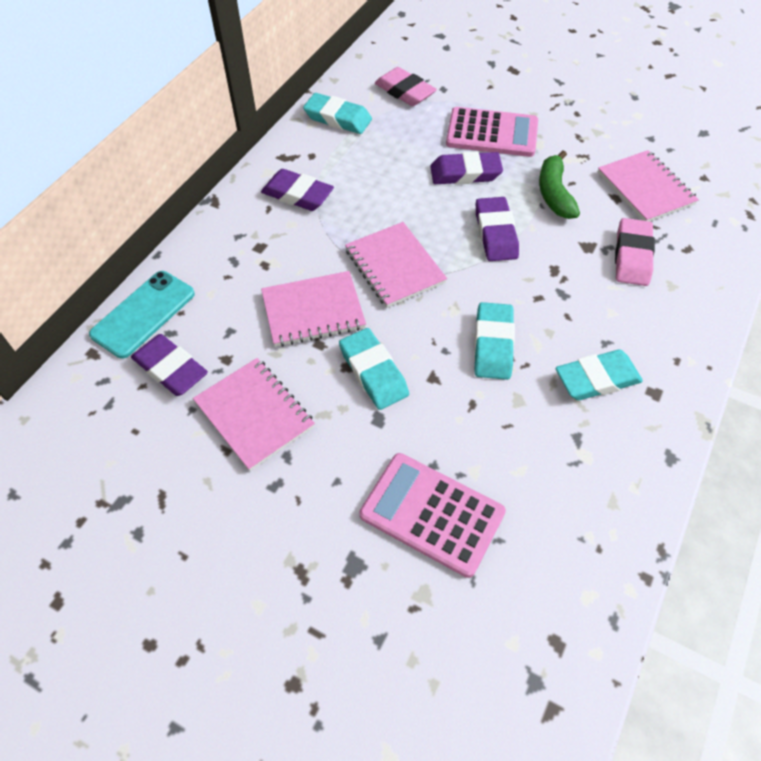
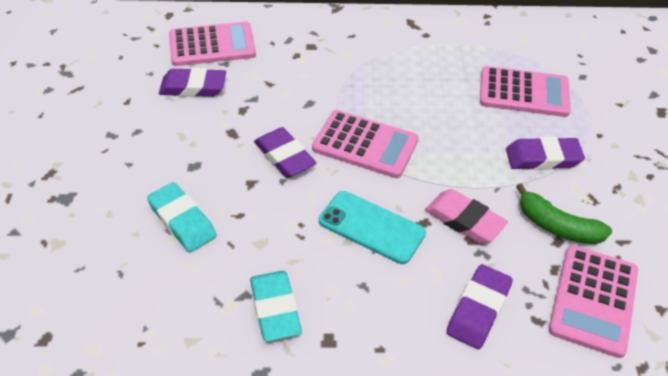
pink calculator: 2 -> 4
pink eraser: 2 -> 1
pink notebook: 4 -> 0
turquoise eraser: 4 -> 2

